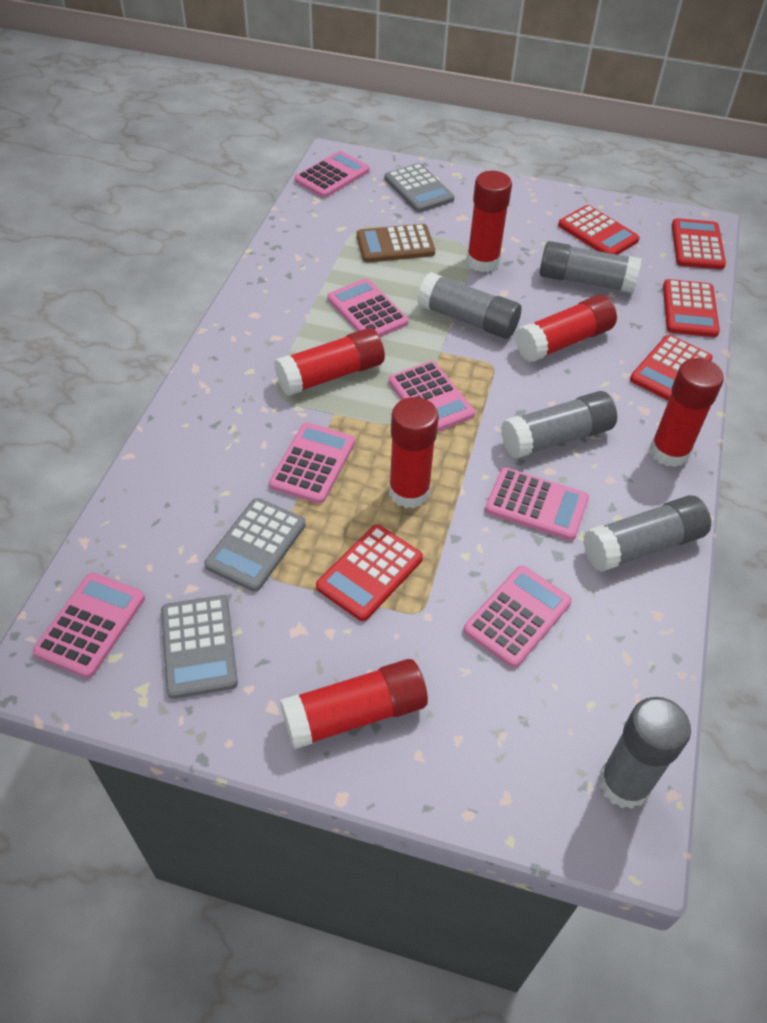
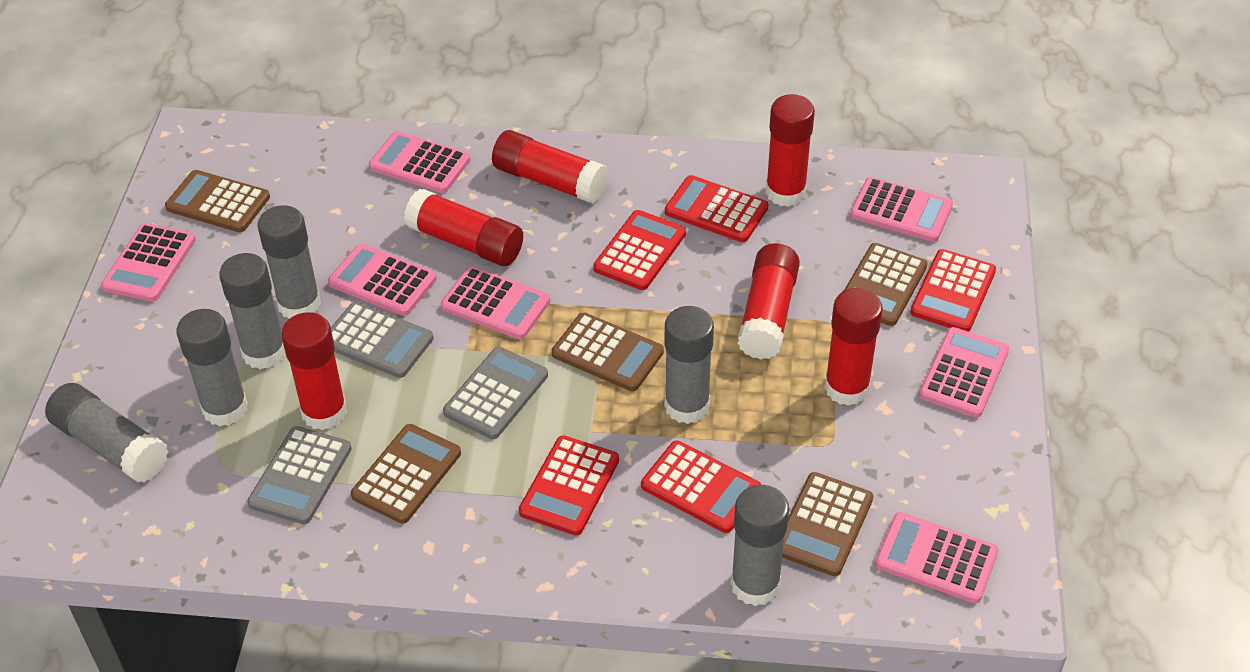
brown calculator: 1 -> 5
grey glue stick: 5 -> 6

